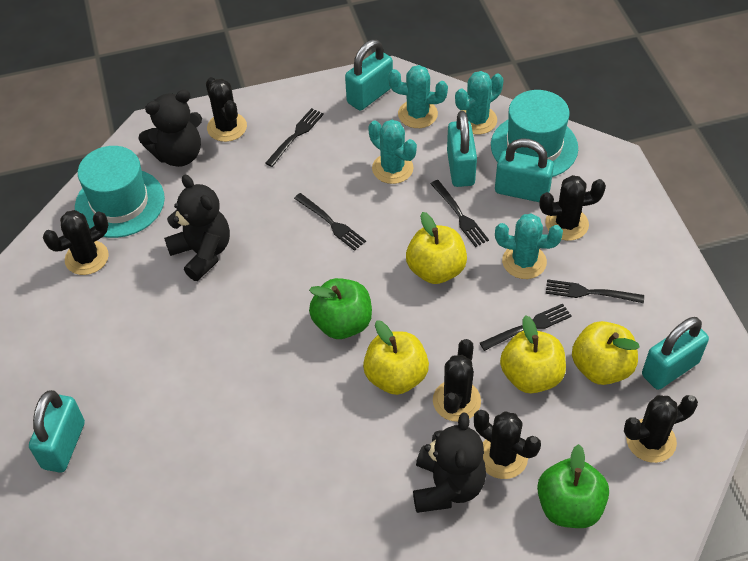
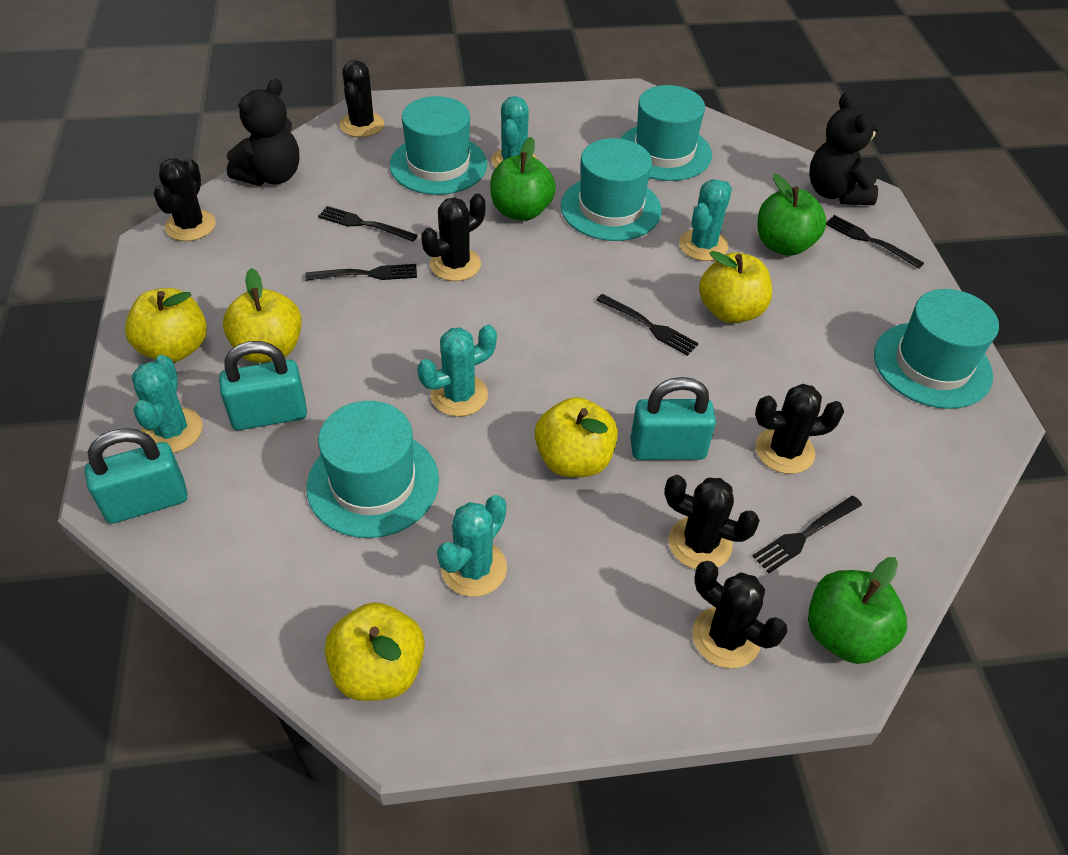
black teddy bear: 3 -> 2
green apple: 2 -> 3
turquoise cactus: 4 -> 5
turquoise hat: 2 -> 5
turquoise padlock: 5 -> 3
yellow apple: 4 -> 5

